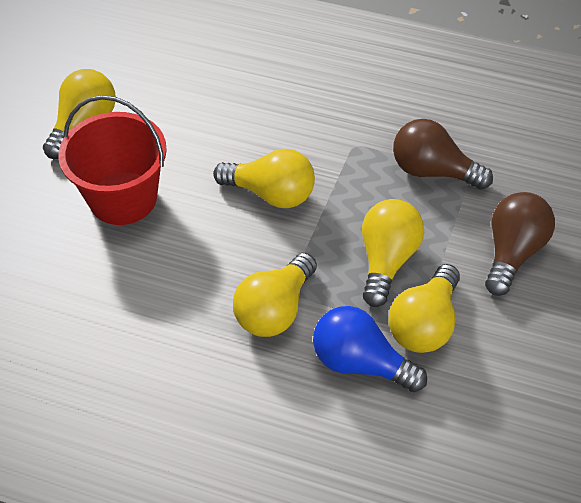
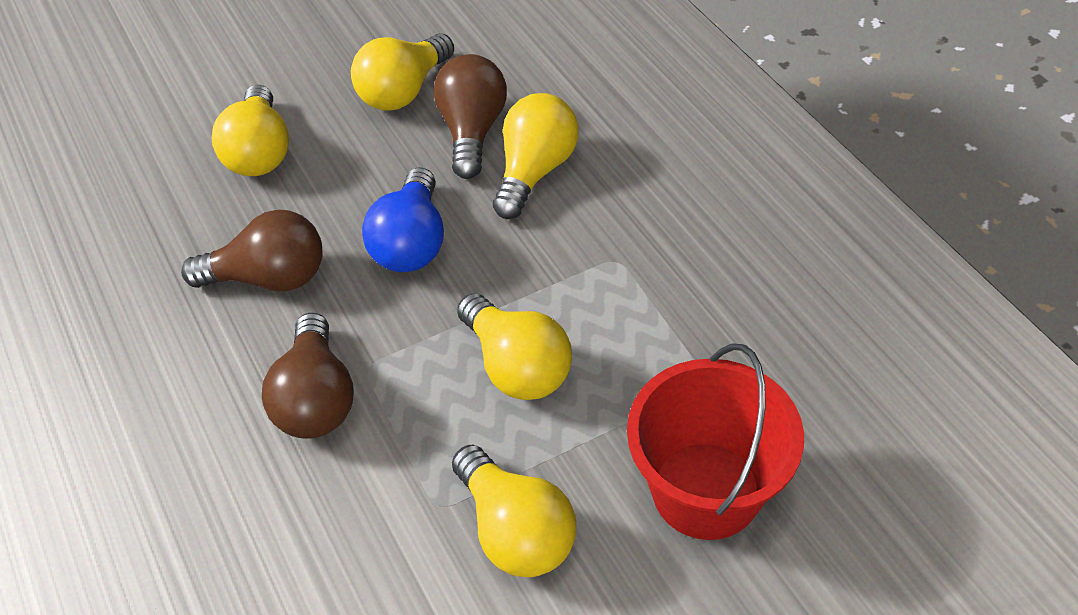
brown light bulb: 2 -> 3

